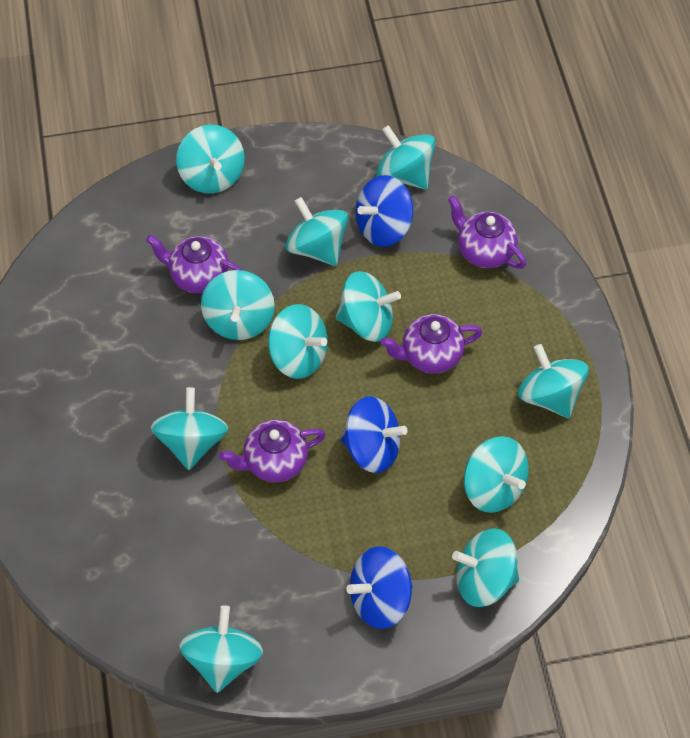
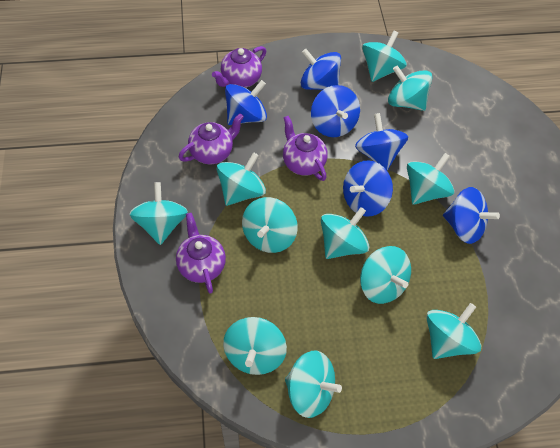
blue spinning top: 3 -> 6

